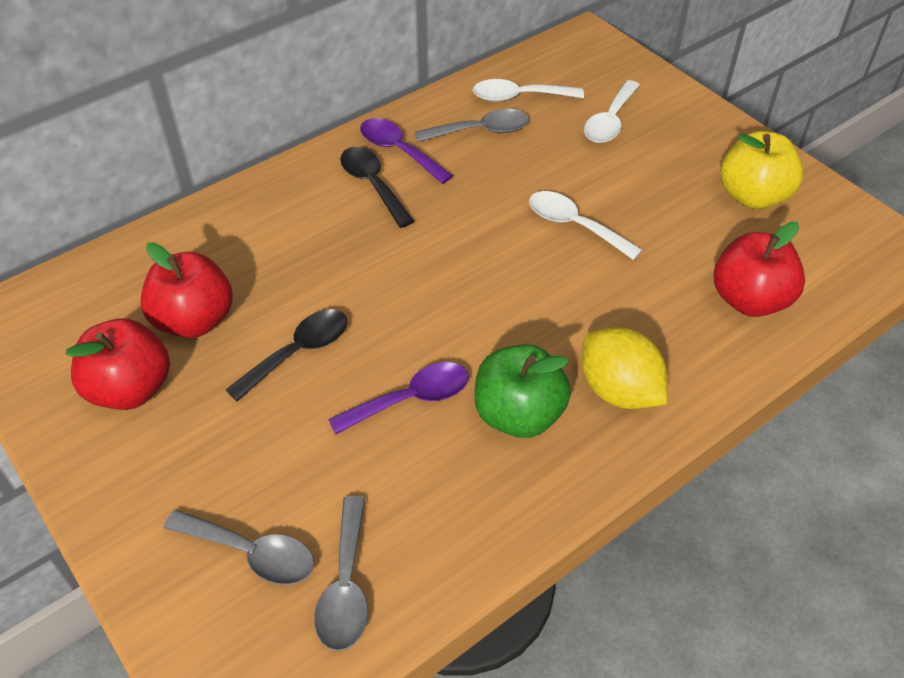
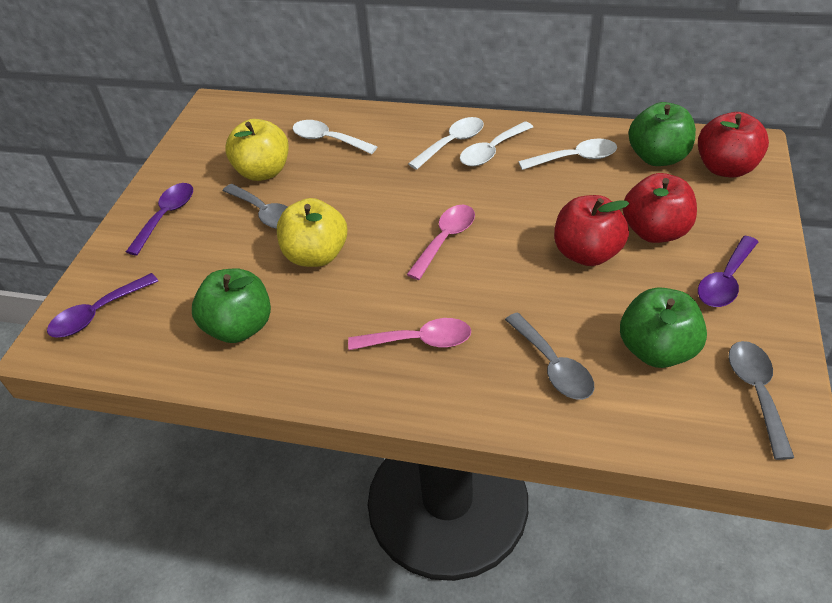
black spoon: 2 -> 0
green apple: 1 -> 3
pink spoon: 0 -> 2
purple spoon: 2 -> 3
white spoon: 3 -> 4
yellow apple: 1 -> 2
yellow lemon: 1 -> 0

